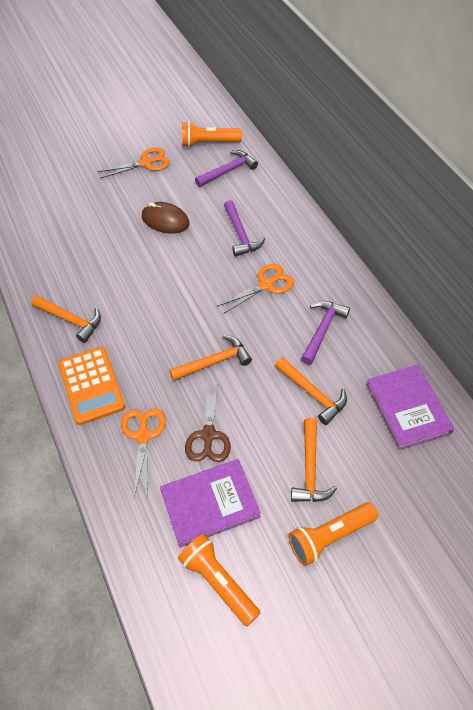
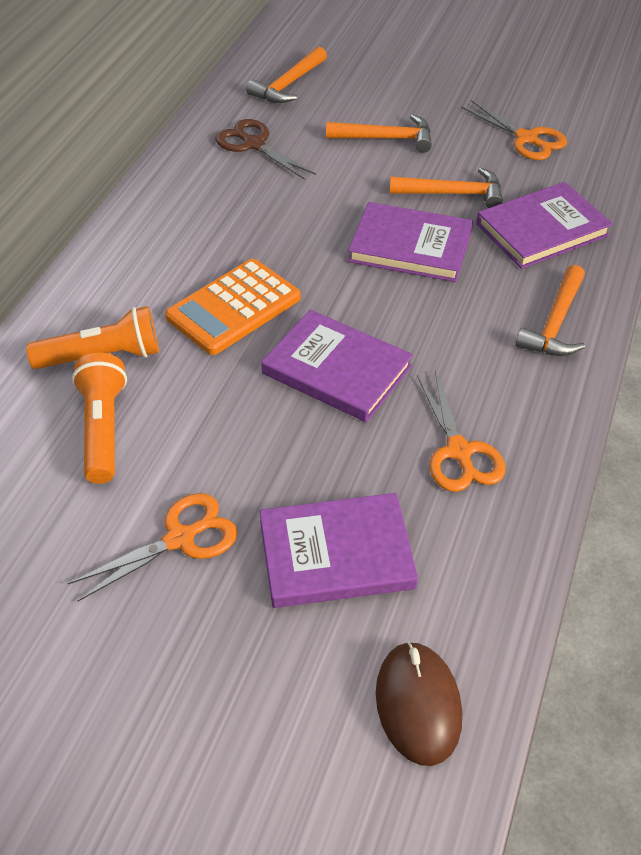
orange flashlight: 3 -> 2
purple book: 2 -> 4
purple hammer: 3 -> 0

